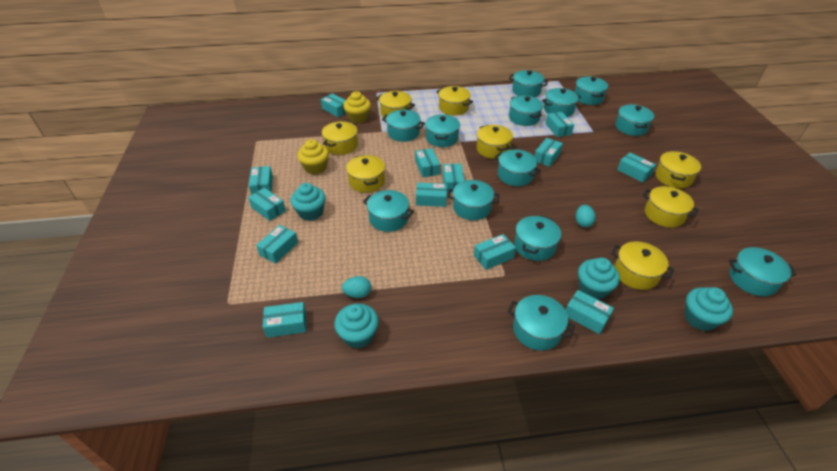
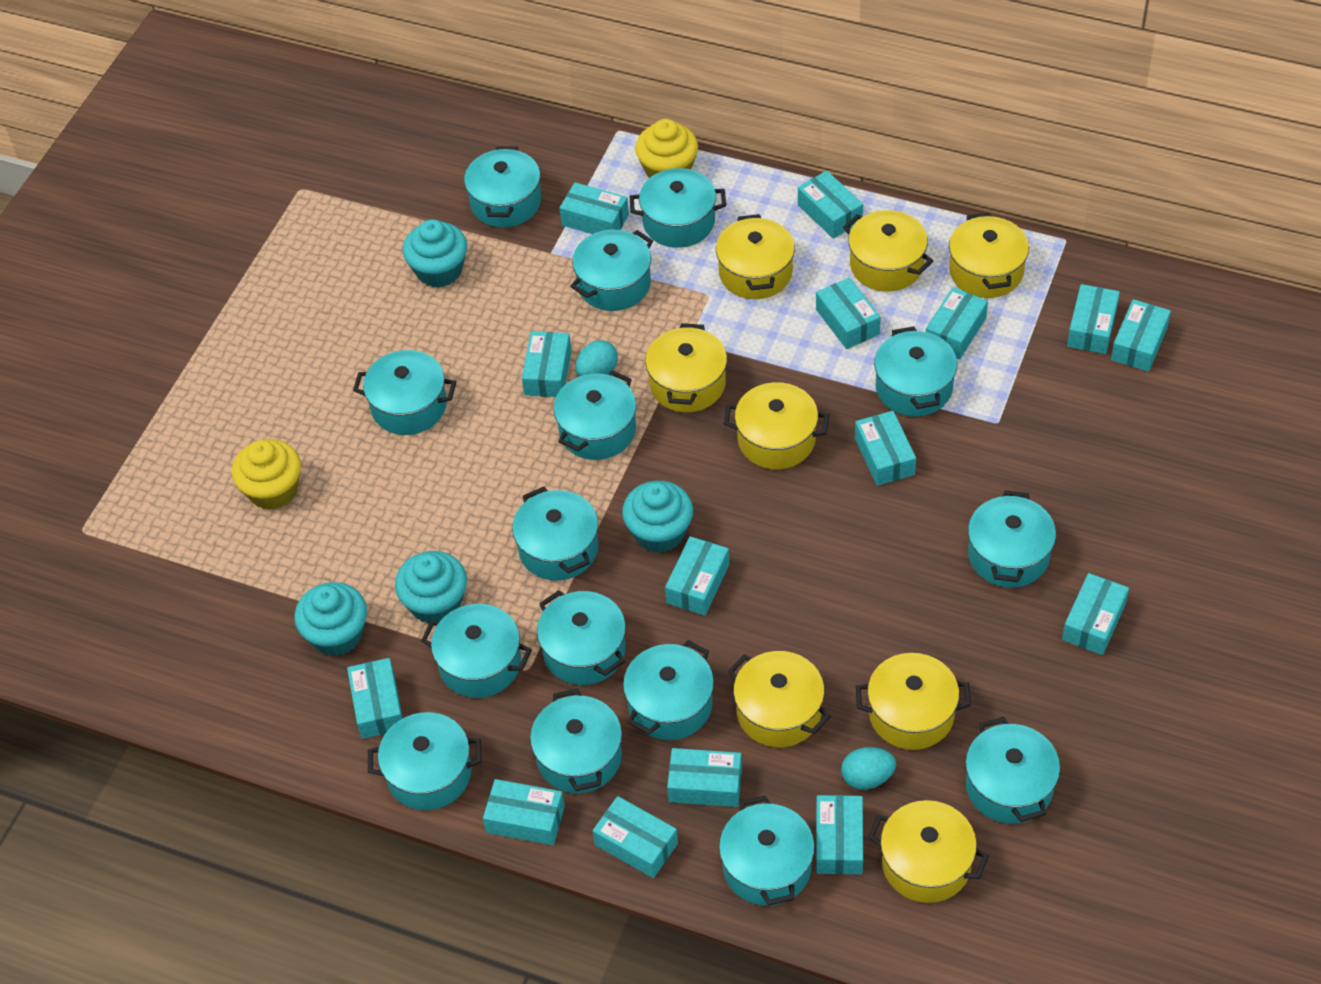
turquoise box: 13 -> 15
turquoise pot: 13 -> 15

